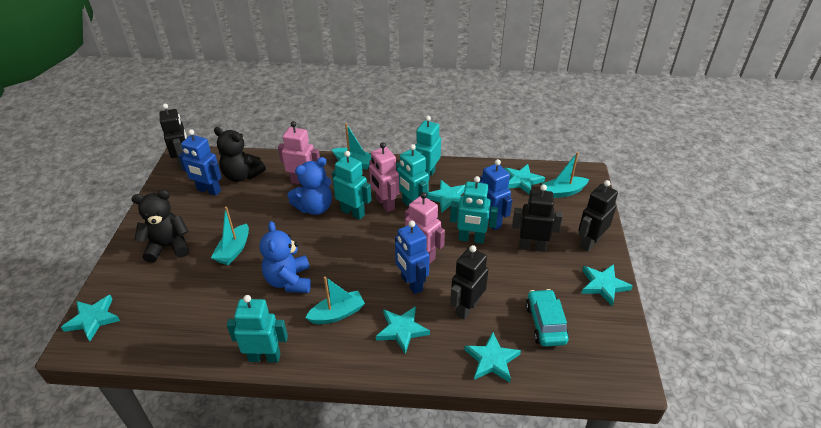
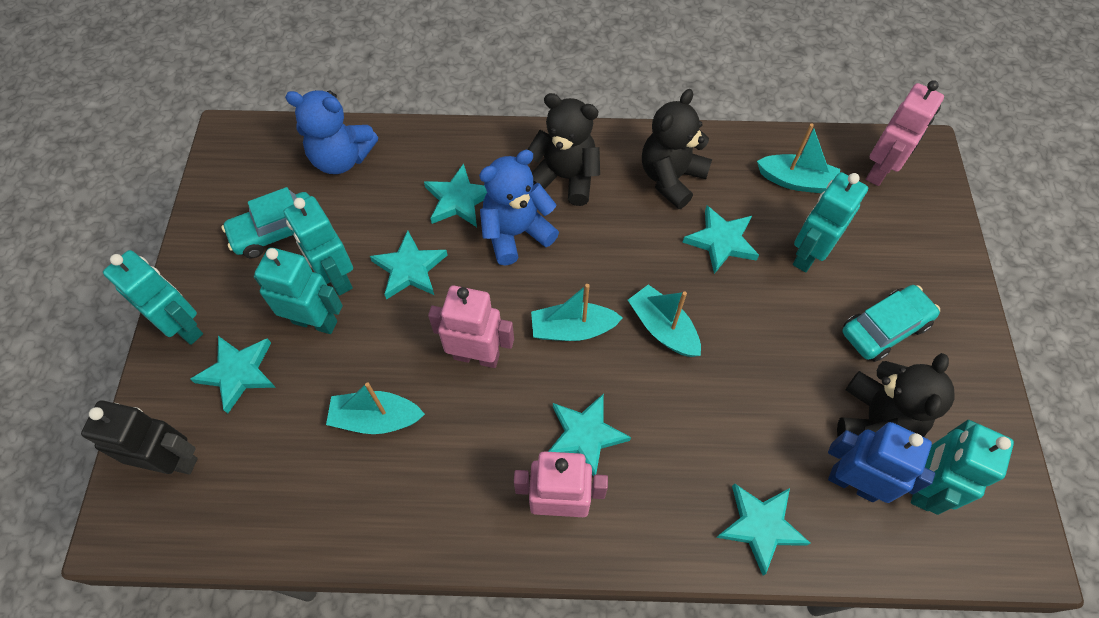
black robot: 4 -> 1
black teddy bear: 2 -> 3
blue robot: 3 -> 1
turquoise car: 1 -> 2

